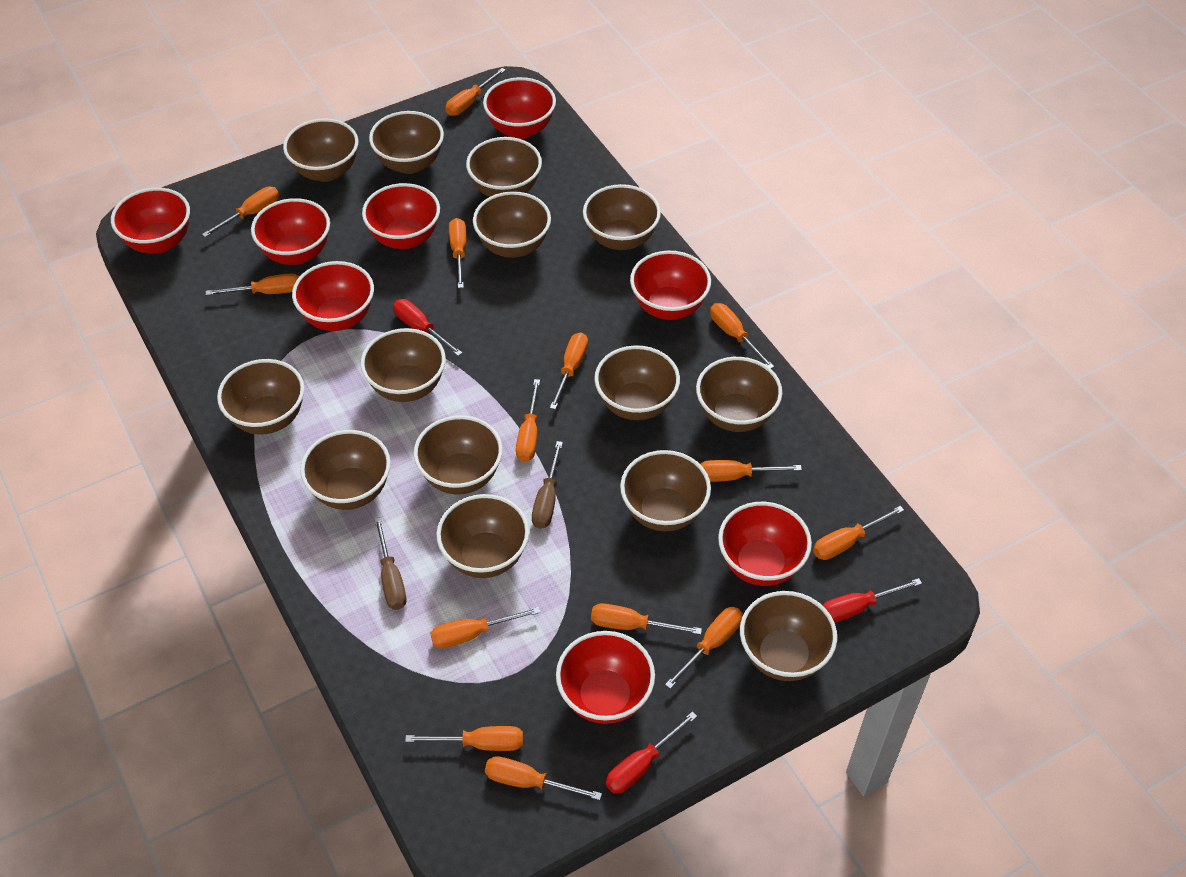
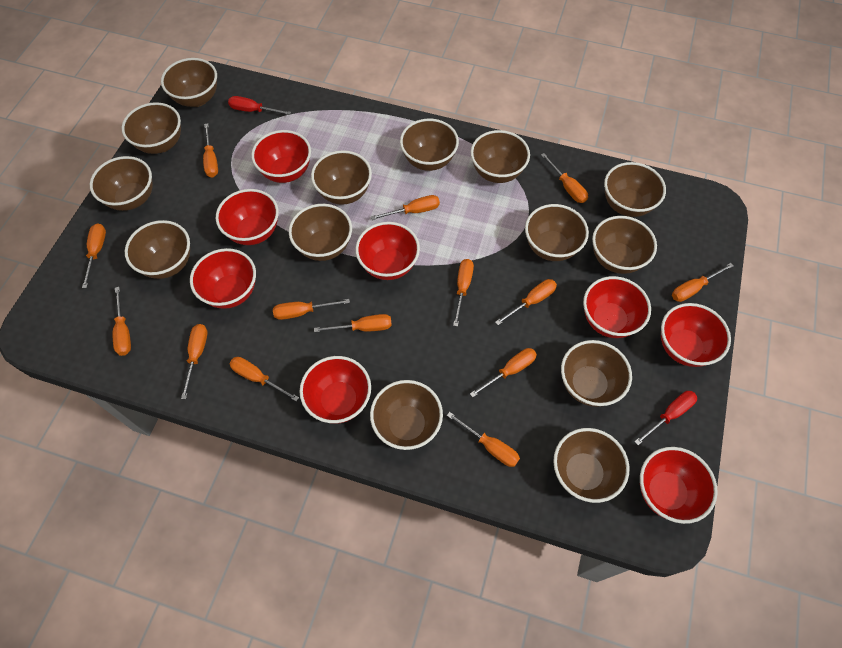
brown screwdriver: 2 -> 0
red screwdriver: 3 -> 2

